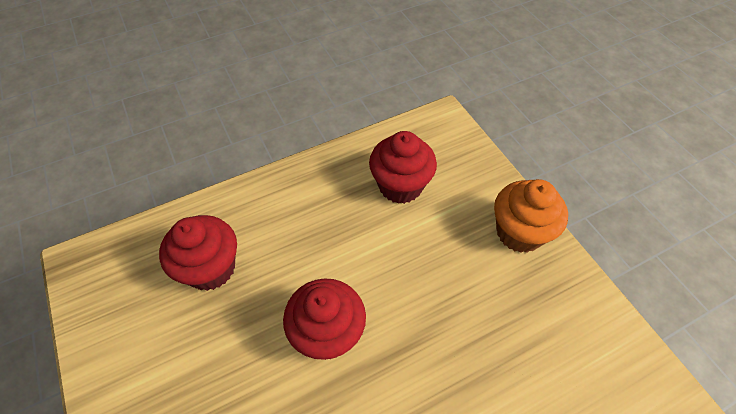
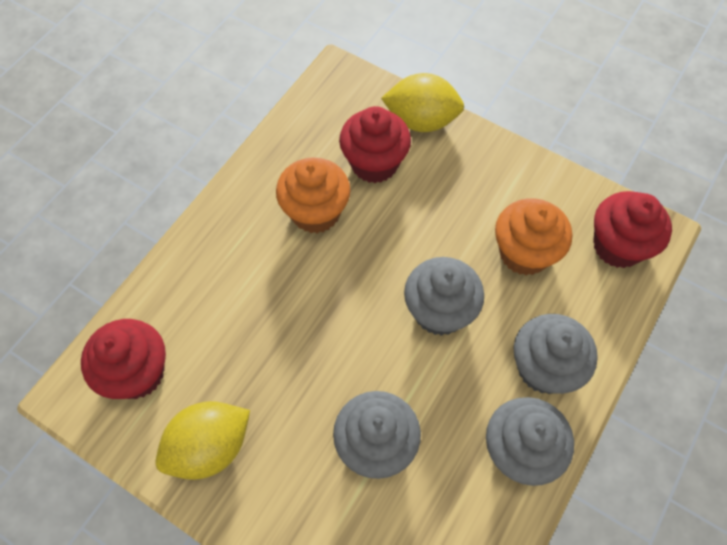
grey cupcake: 0 -> 4
orange cupcake: 1 -> 2
yellow lemon: 0 -> 2

